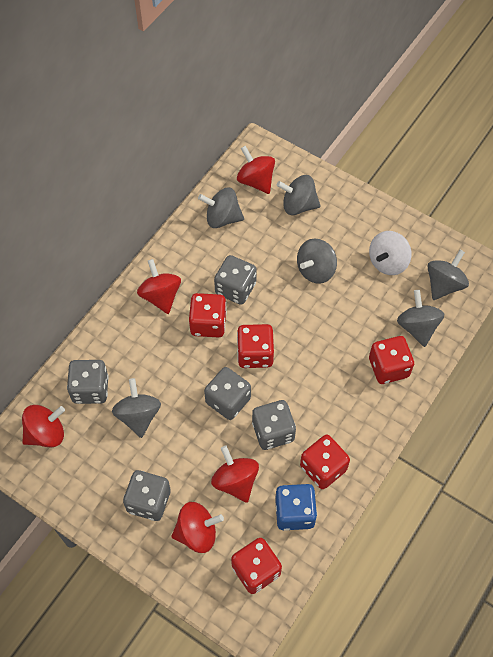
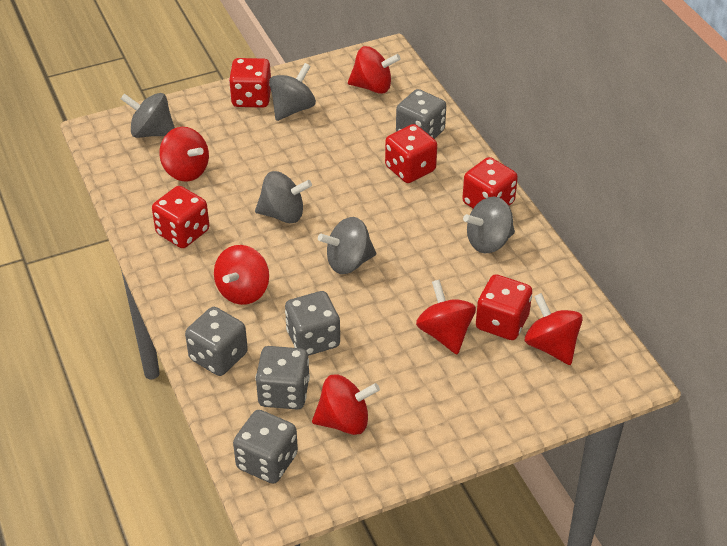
blue dice: 1 -> 0
grey spinning top: 6 -> 5
red spinning top: 5 -> 6
white spinning top: 1 -> 0

